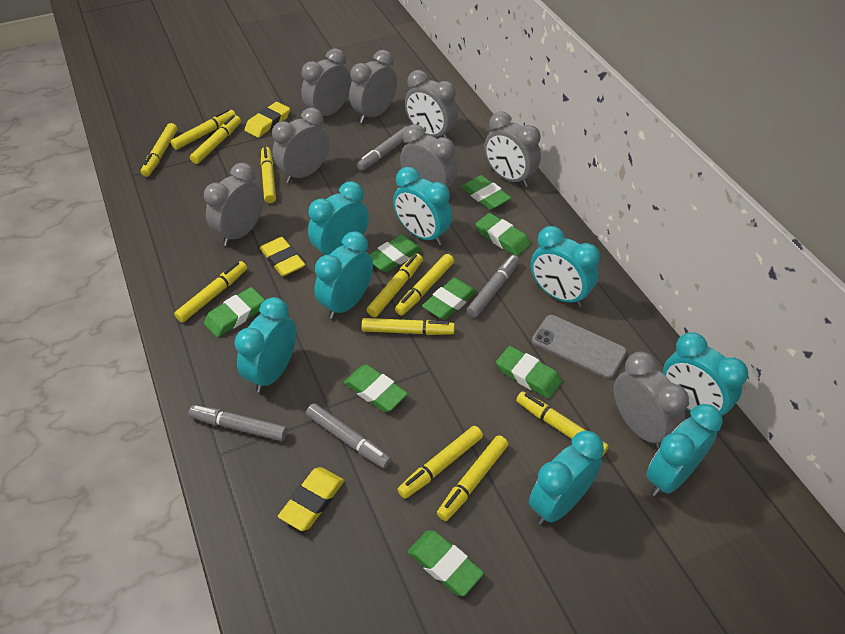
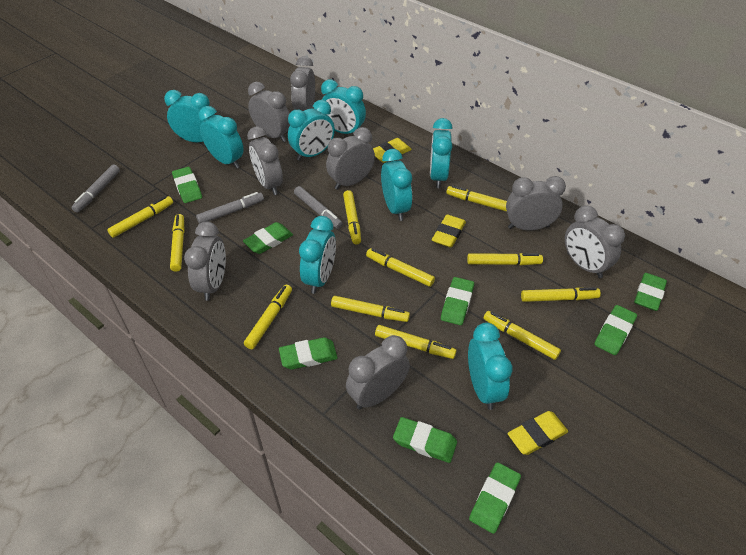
grey marker: 4 -> 3
grey phone: 1 -> 0

